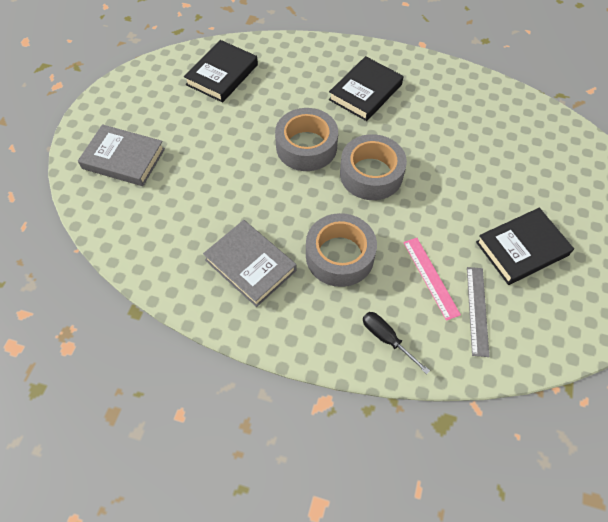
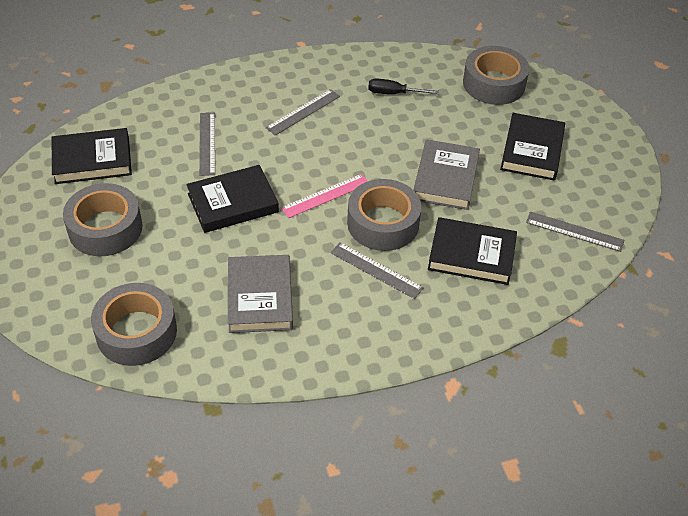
black book: 3 -> 4
grey ruler: 1 -> 4
grey tape: 3 -> 4

